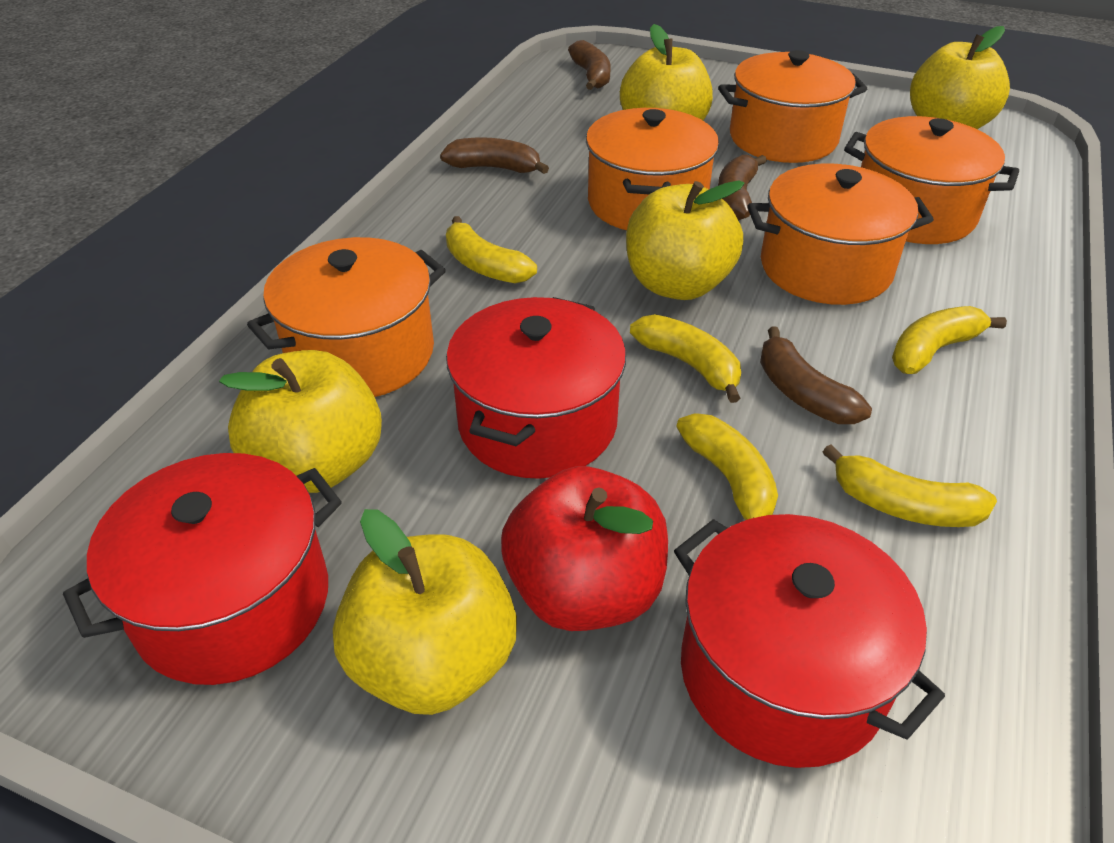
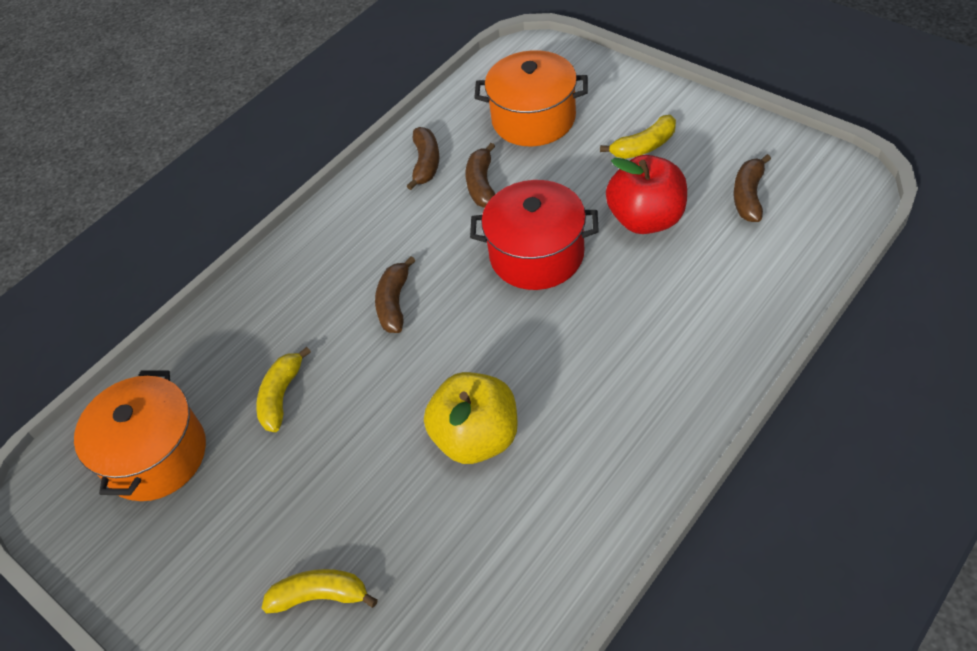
orange pot: 5 -> 2
red pot: 3 -> 1
yellow apple: 5 -> 1
yellow banana: 5 -> 3

